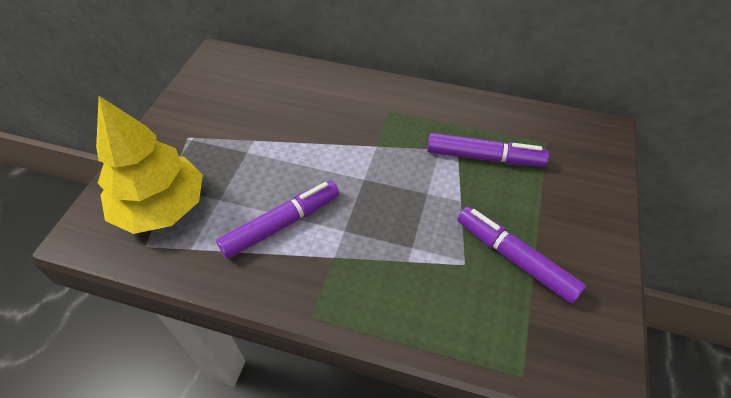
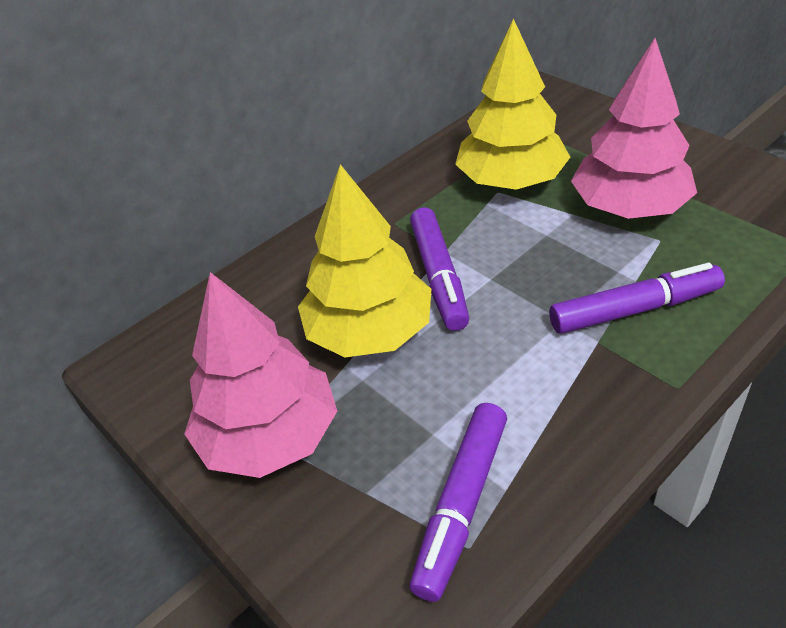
pink tree: 0 -> 2
yellow tree: 1 -> 2

